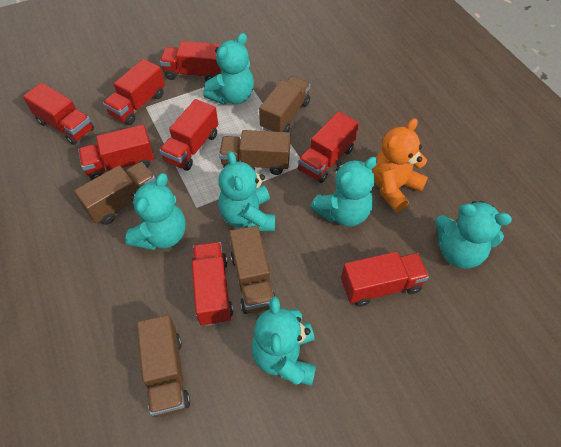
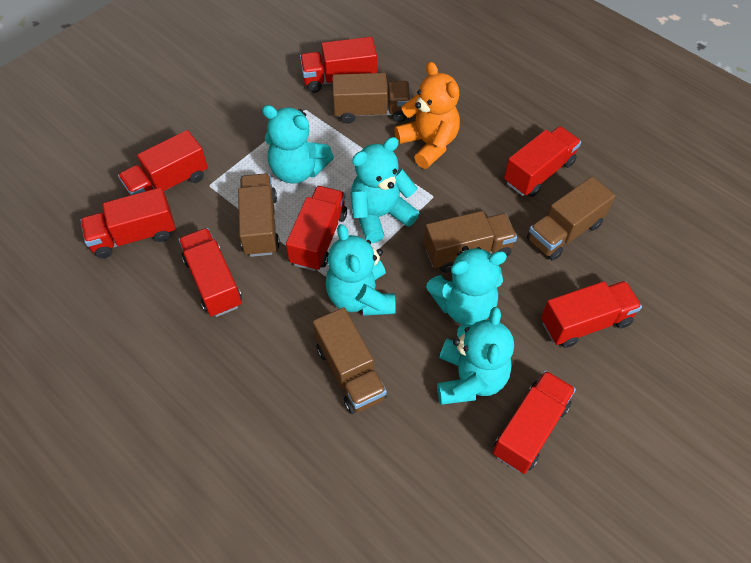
turquoise teddy bear: 6 -> 5

